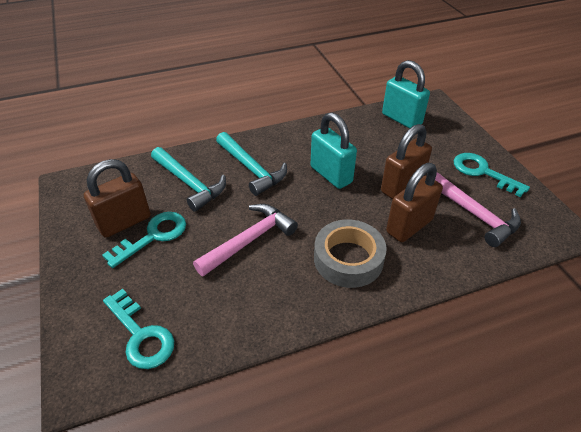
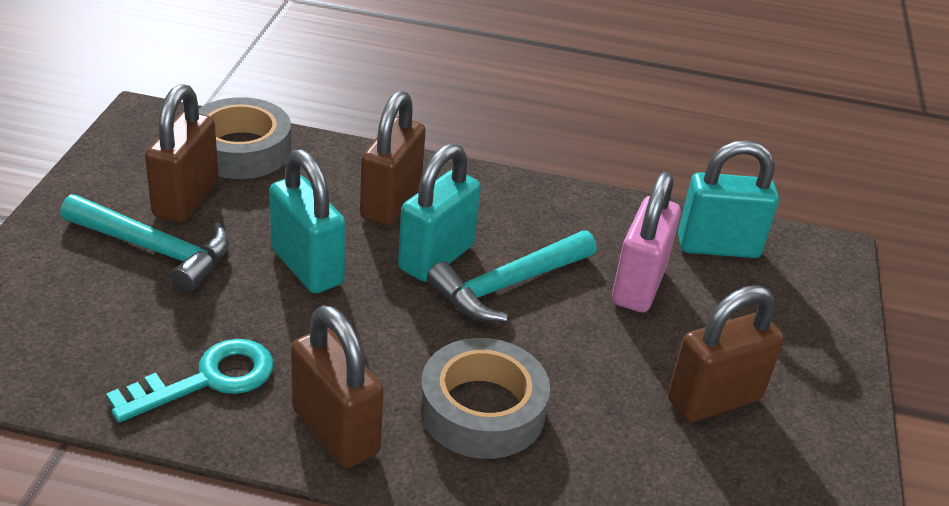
brown padlock: 3 -> 4
grey tape: 1 -> 2
pink hammer: 2 -> 0
pink padlock: 0 -> 1
turquoise key: 3 -> 1
turquoise padlock: 2 -> 3

